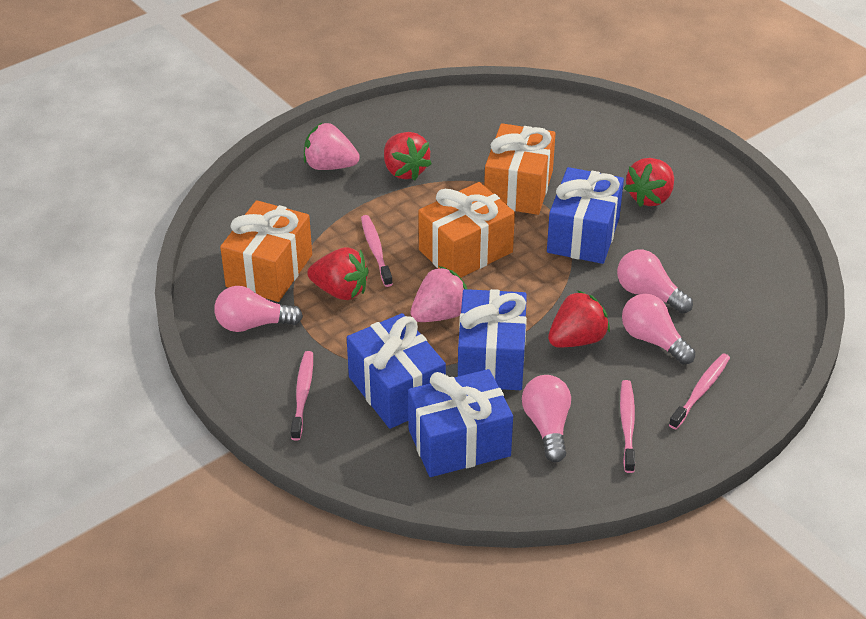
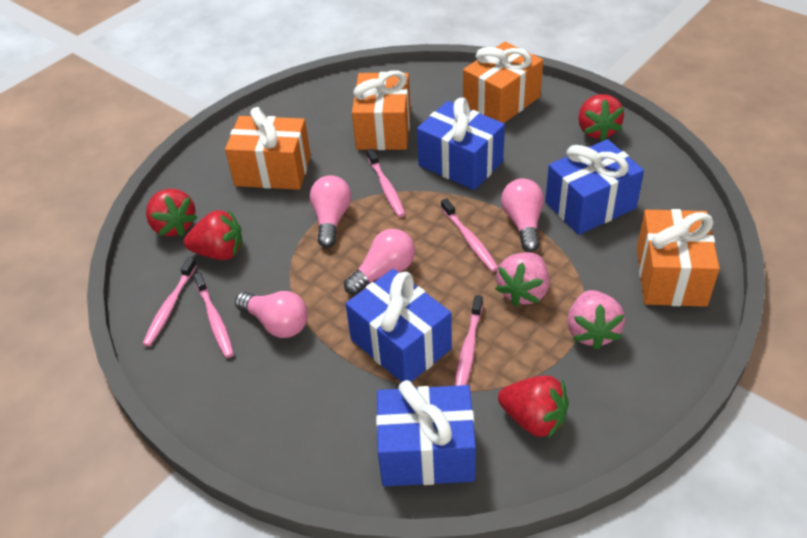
orange gift: 3 -> 4
pink toothbrush: 4 -> 5

